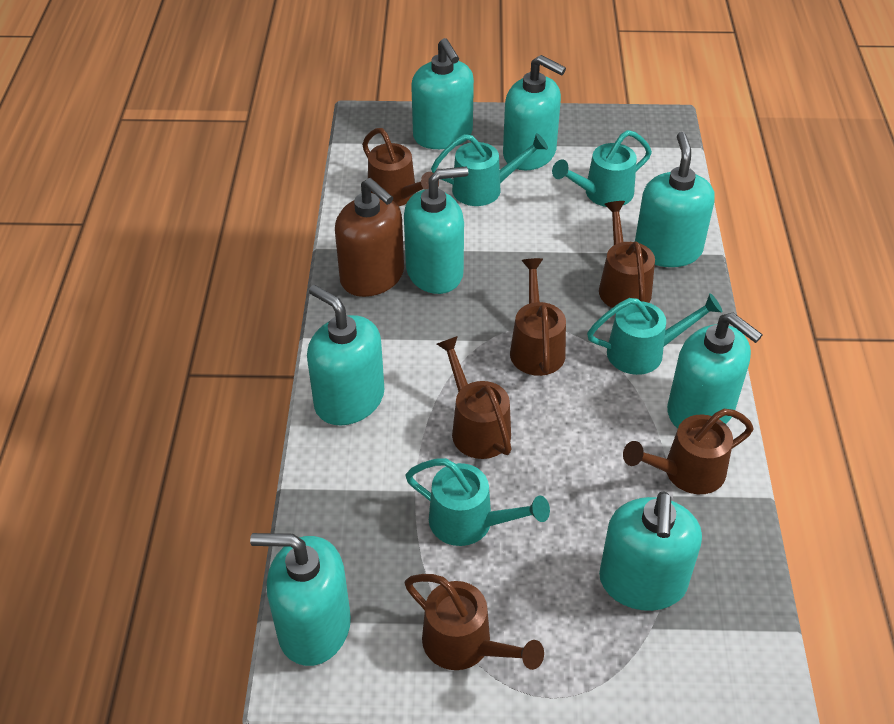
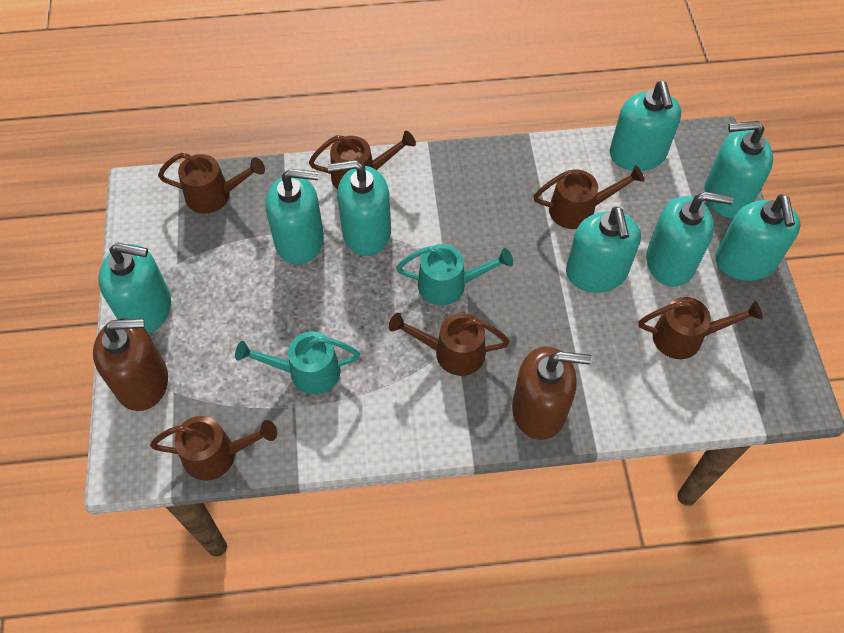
brown soap dispenser: 1 -> 2
turquoise watering can: 4 -> 2

